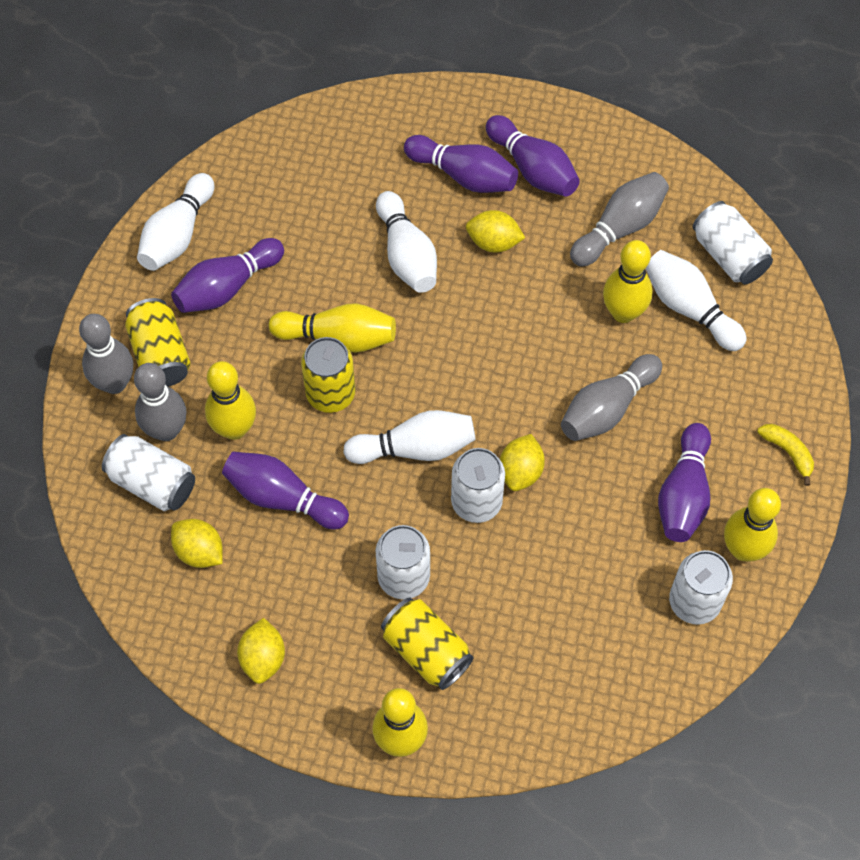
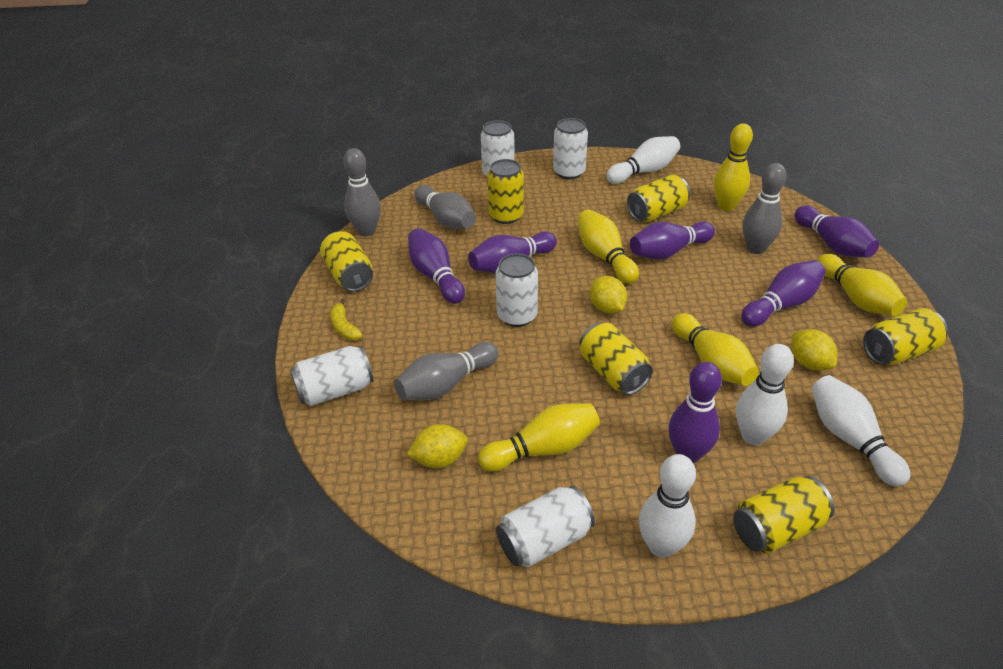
purple bowling pin: 5 -> 6
yellow can: 3 -> 6
yellow lemon: 4 -> 3

